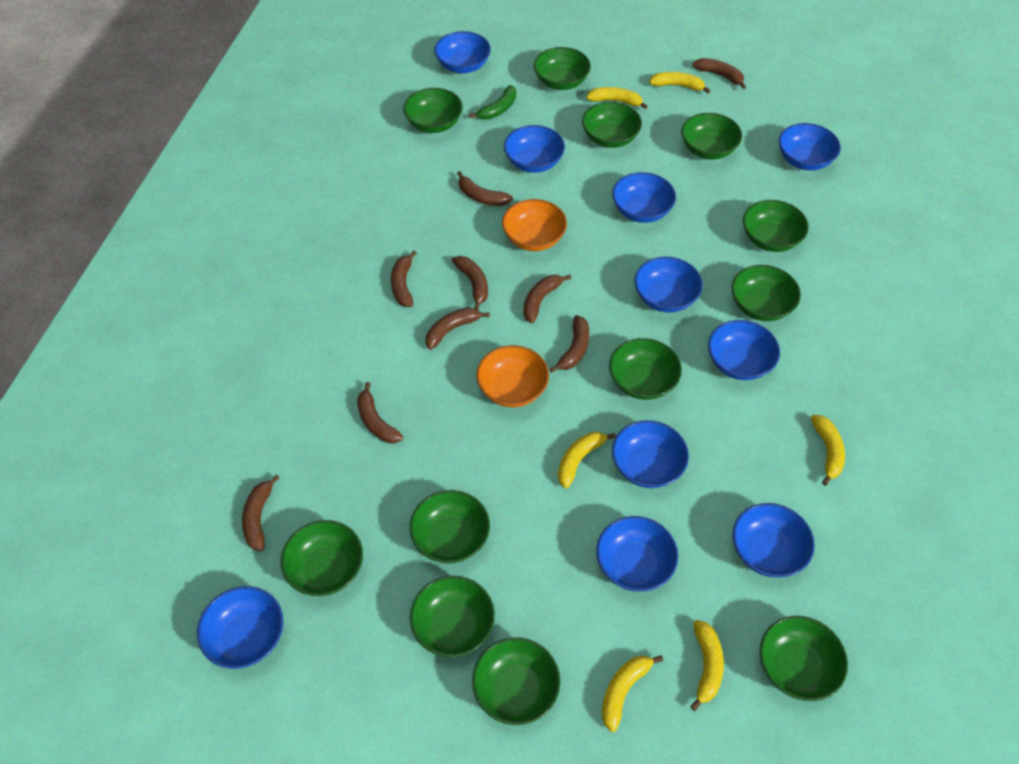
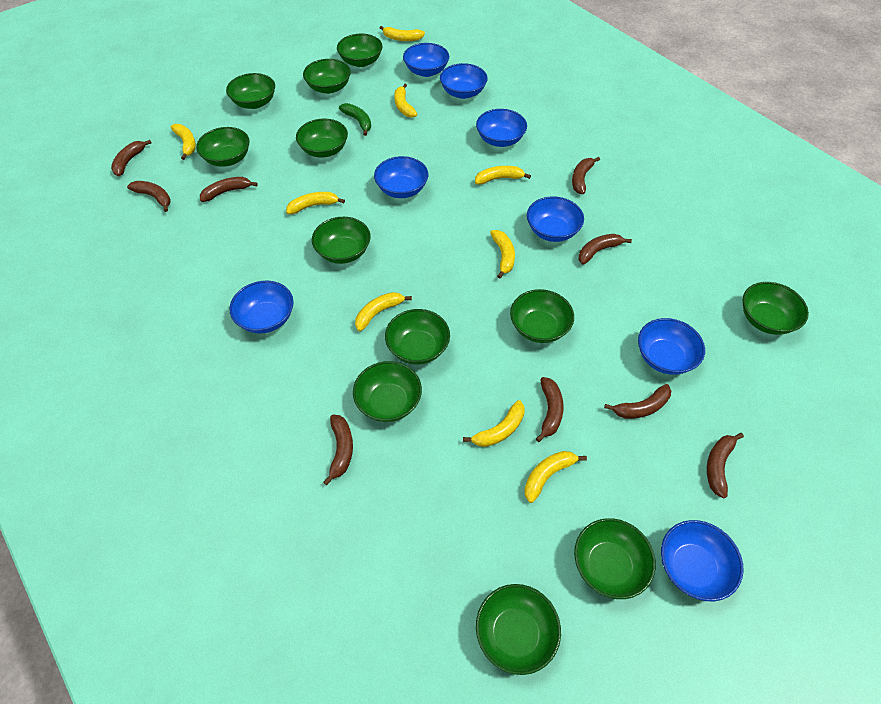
blue bowl: 10 -> 8
orange bowl: 2 -> 0
yellow banana: 6 -> 9

